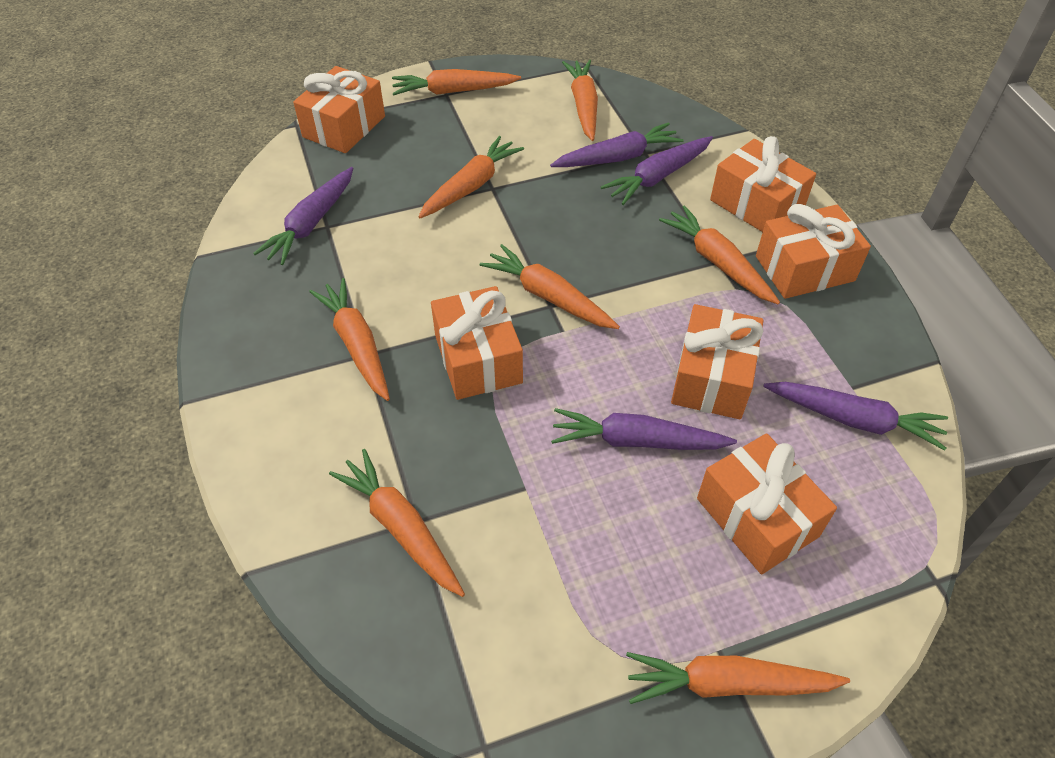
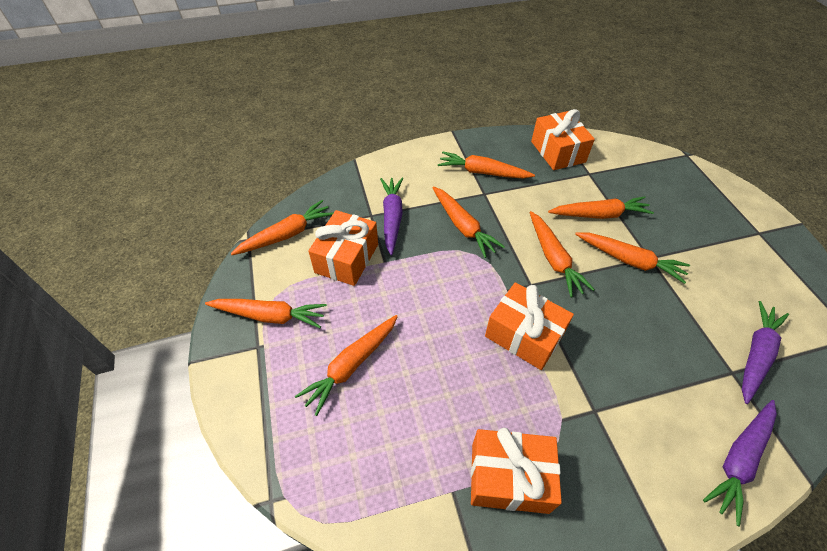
orange gift: 6 -> 4
purple carrot: 5 -> 3

